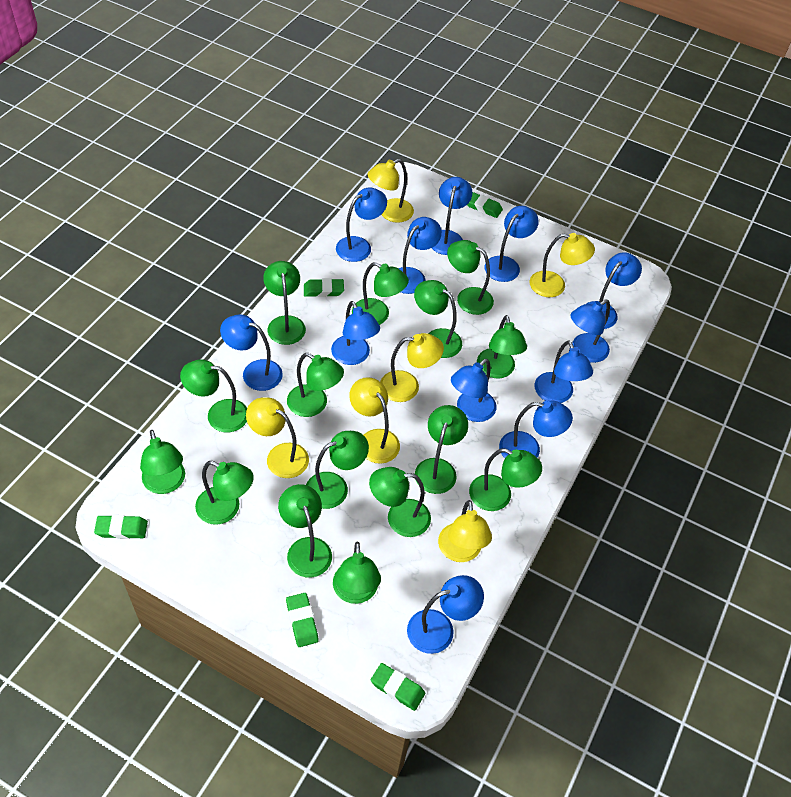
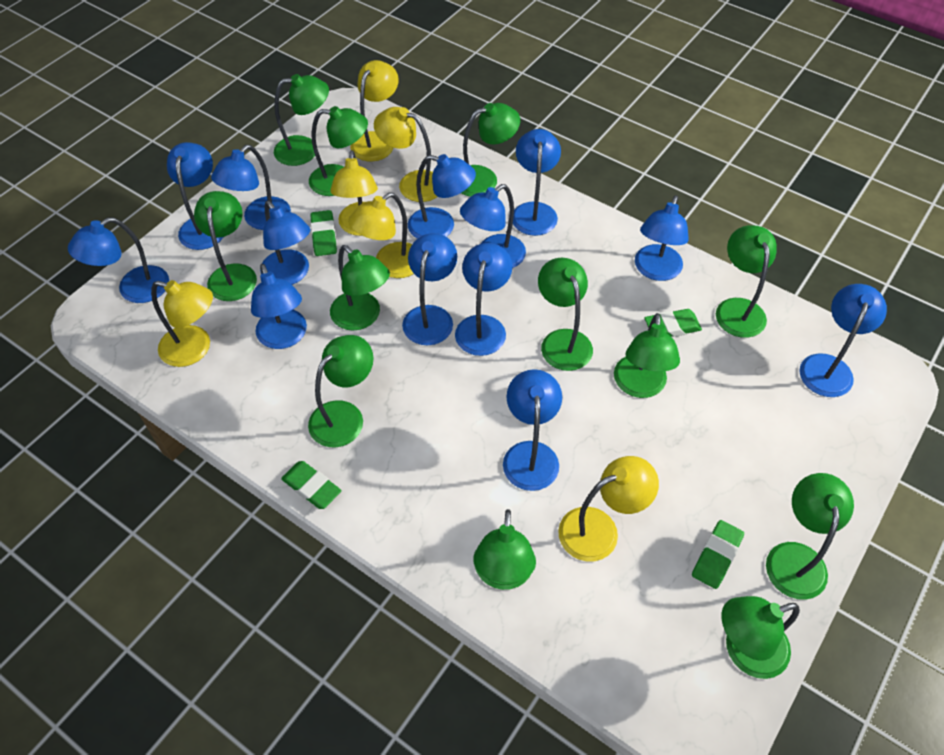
blue lamp: 12 -> 13
green eraser: 5 -> 4
green lamp: 15 -> 12

